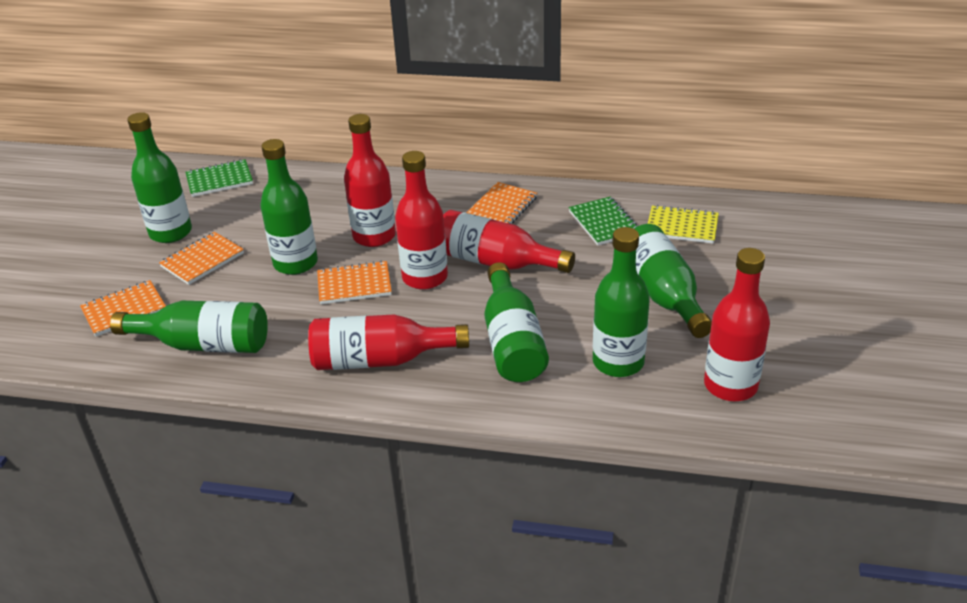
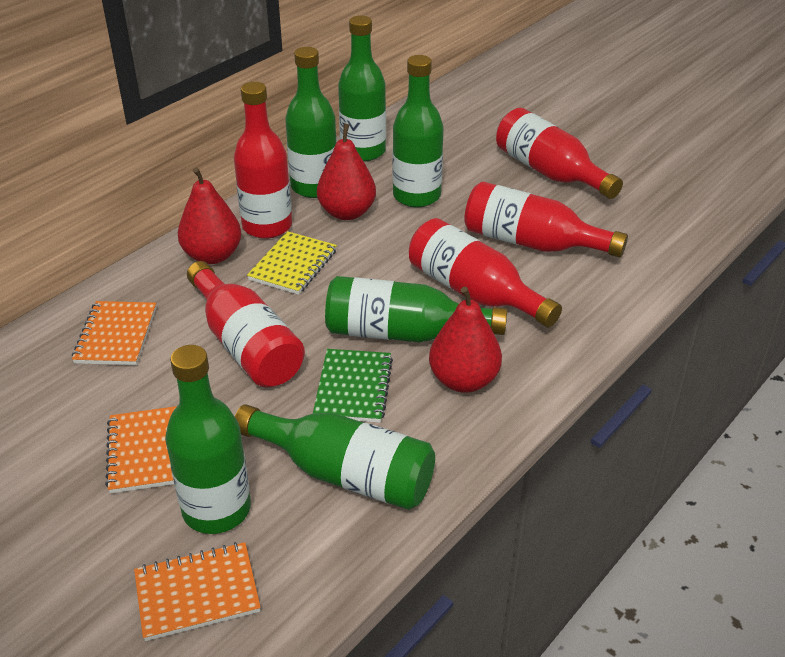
green notebook: 2 -> 1
orange notebook: 4 -> 3
red pear: 0 -> 3

